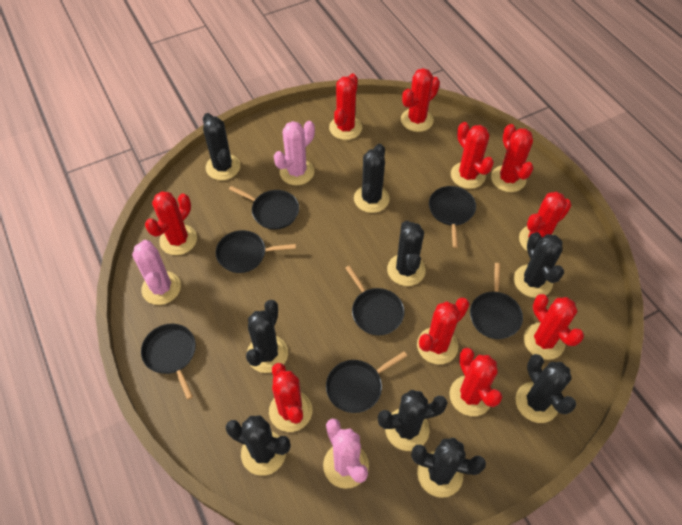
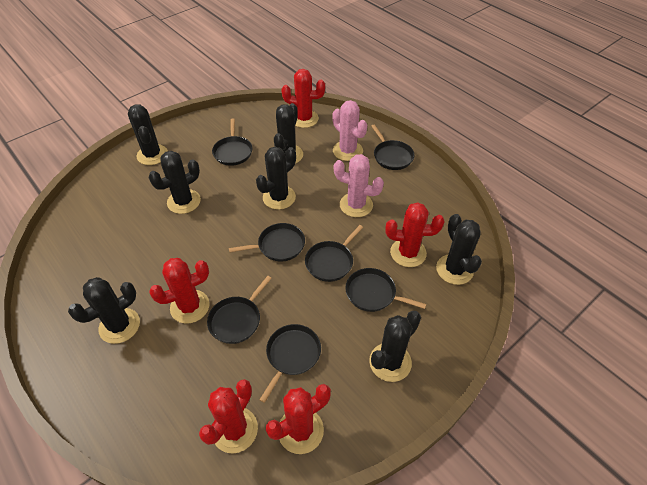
black cactus: 9 -> 7
pink cactus: 3 -> 2
red cactus: 10 -> 5

